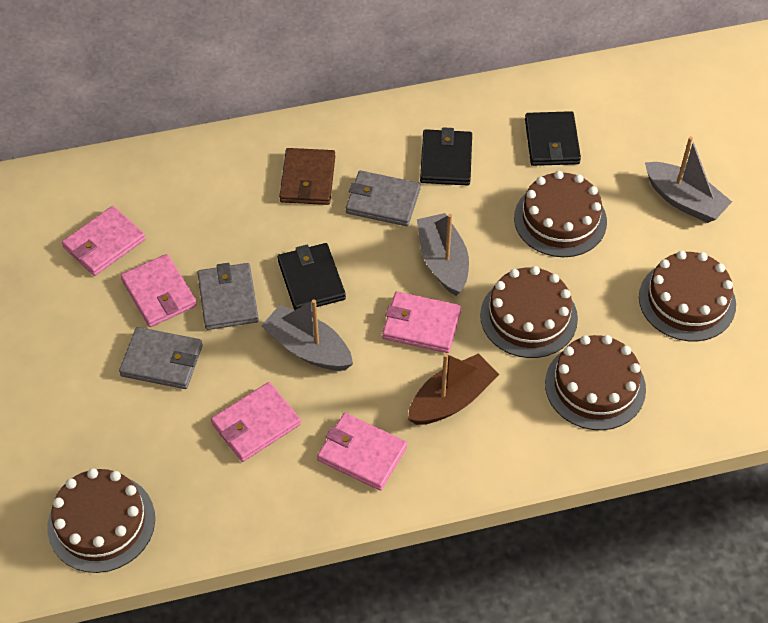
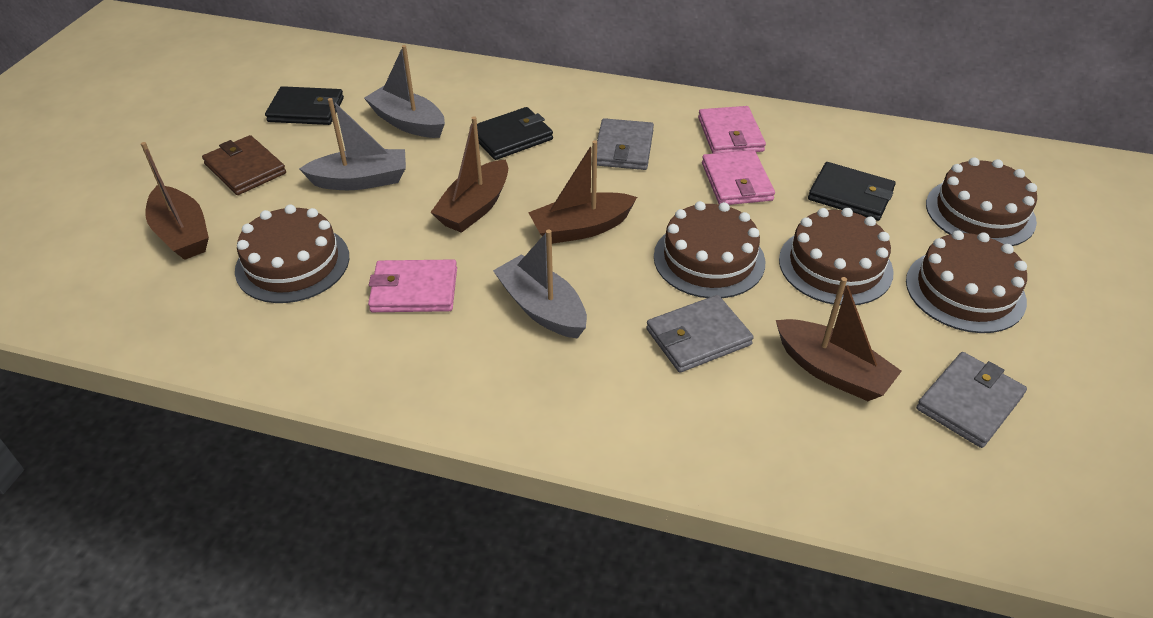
brown boat: 1 -> 4
pink wallet: 5 -> 3

